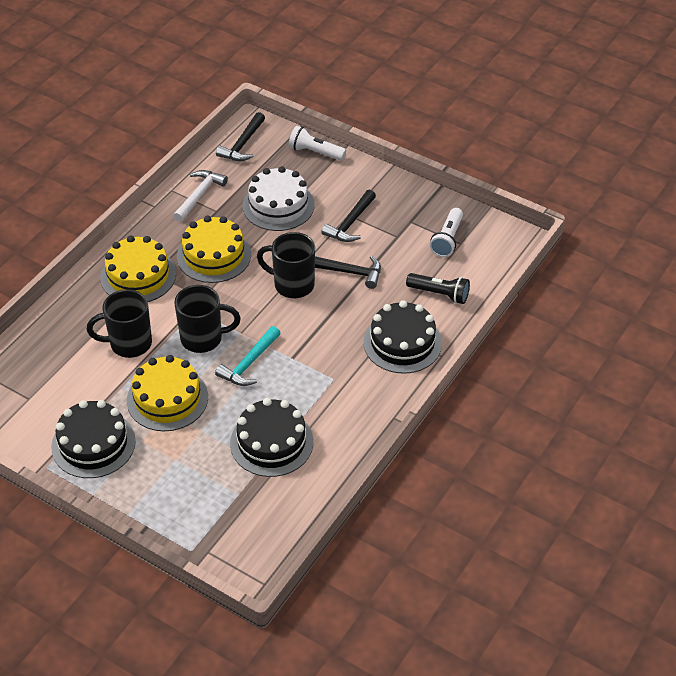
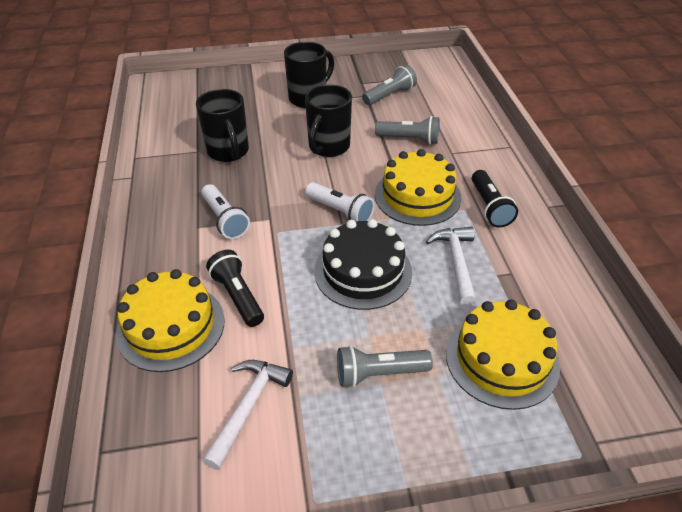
black cake: 3 -> 1
black flashlight: 1 -> 2
black hammer: 3 -> 0
grey flashlight: 0 -> 3
turquoise hammer: 1 -> 0
white cake: 1 -> 0
white hammer: 1 -> 2

